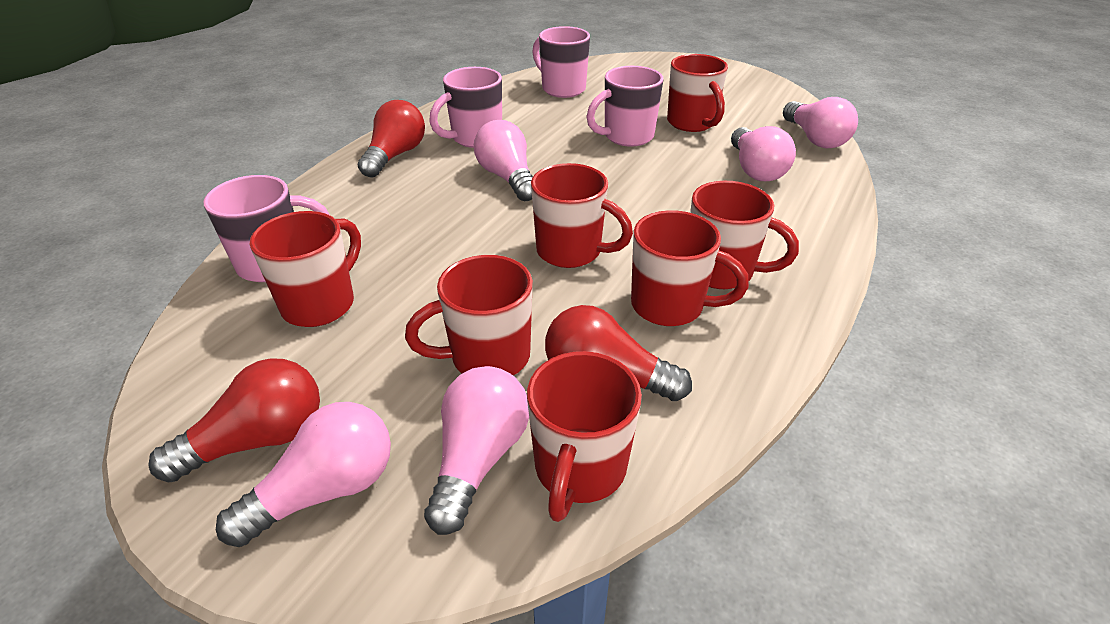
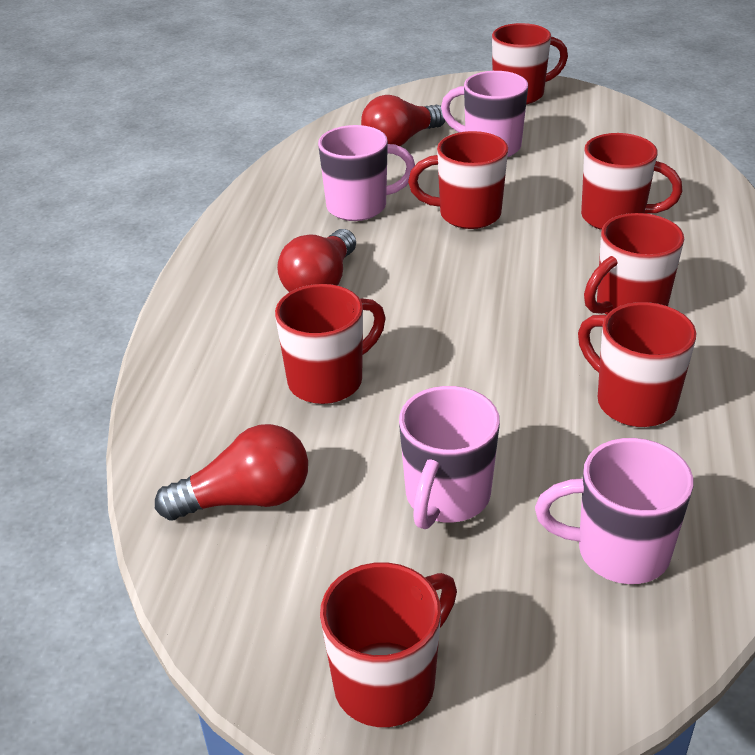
pink light bulb: 5 -> 0

